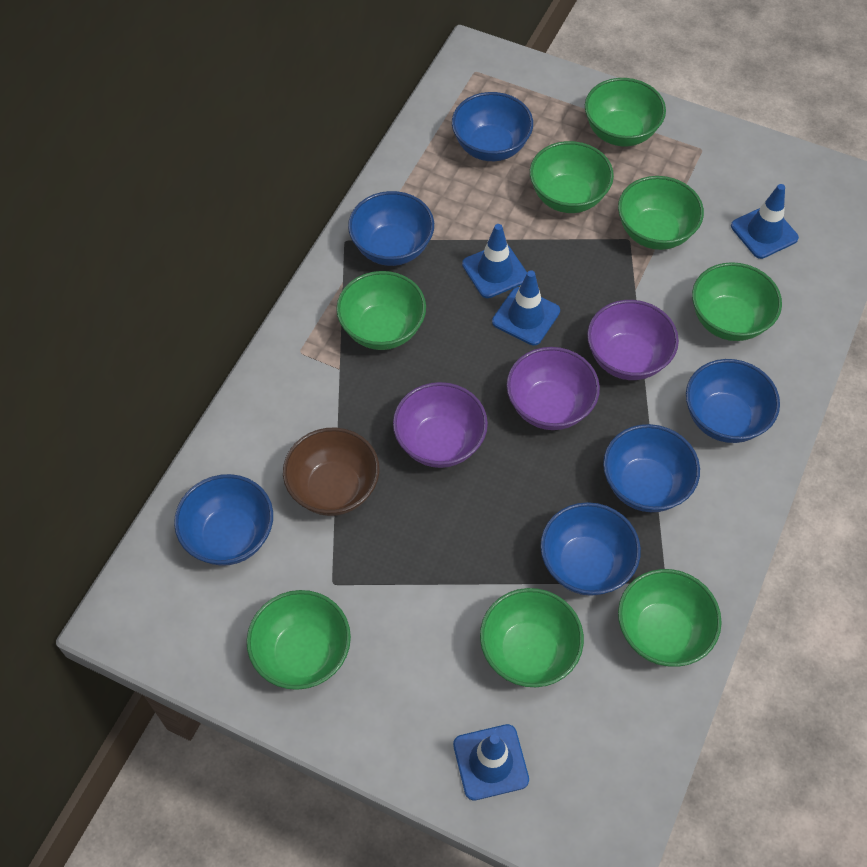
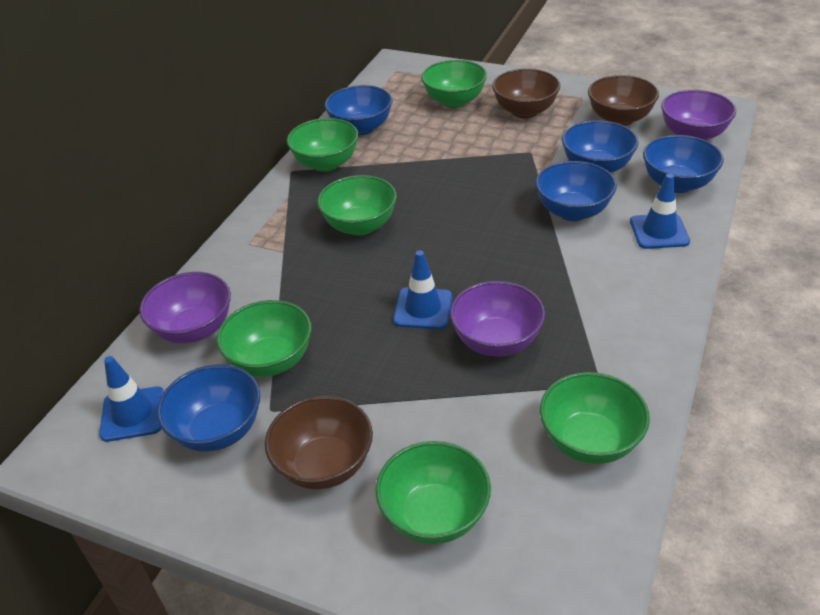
blue bowl: 6 -> 5
blue traffic cone: 4 -> 3
brown bowl: 1 -> 3
green bowl: 8 -> 6

